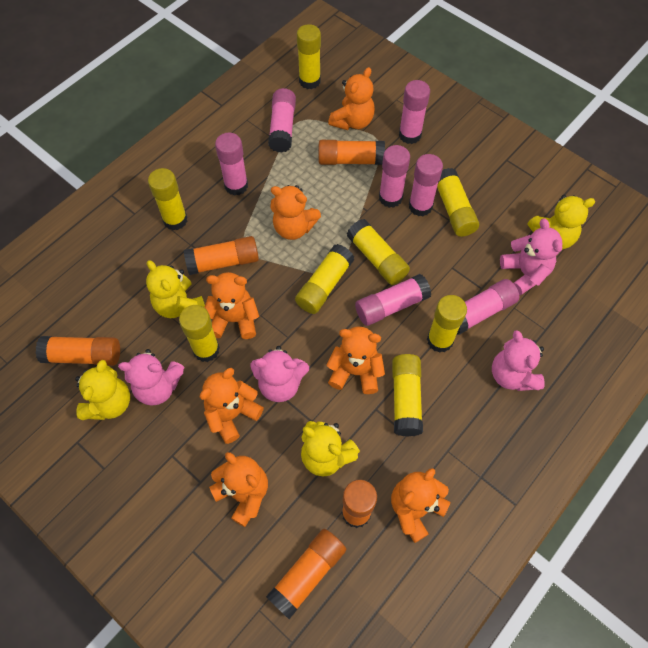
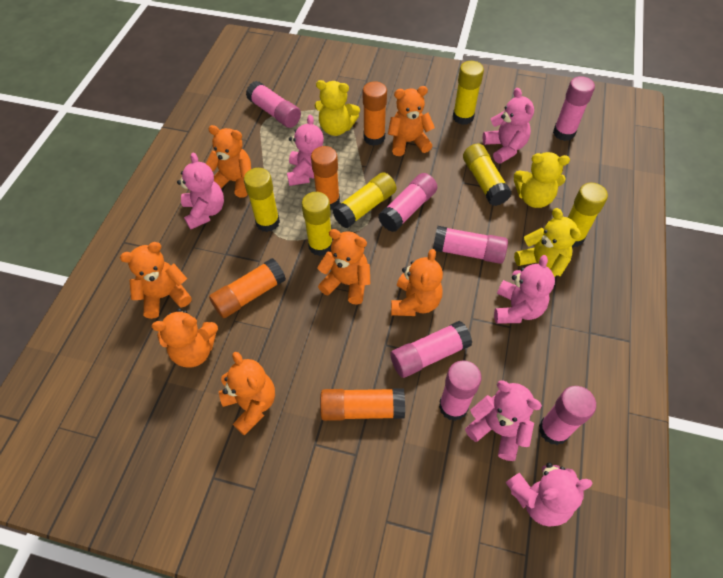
orange glue stick: 5 -> 4
pink teddy bear: 4 -> 6
yellow glue stick: 8 -> 6
yellow teddy bear: 4 -> 3

